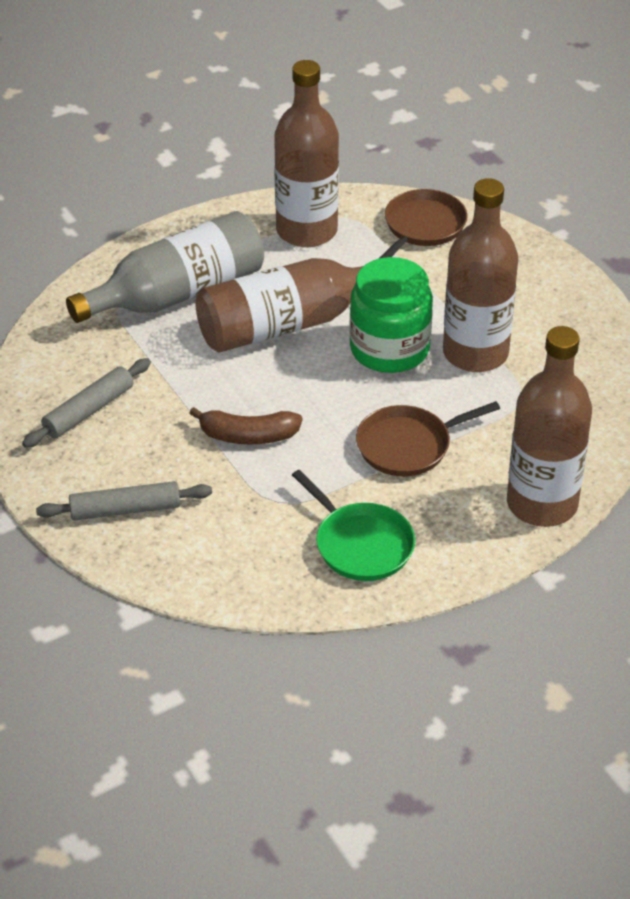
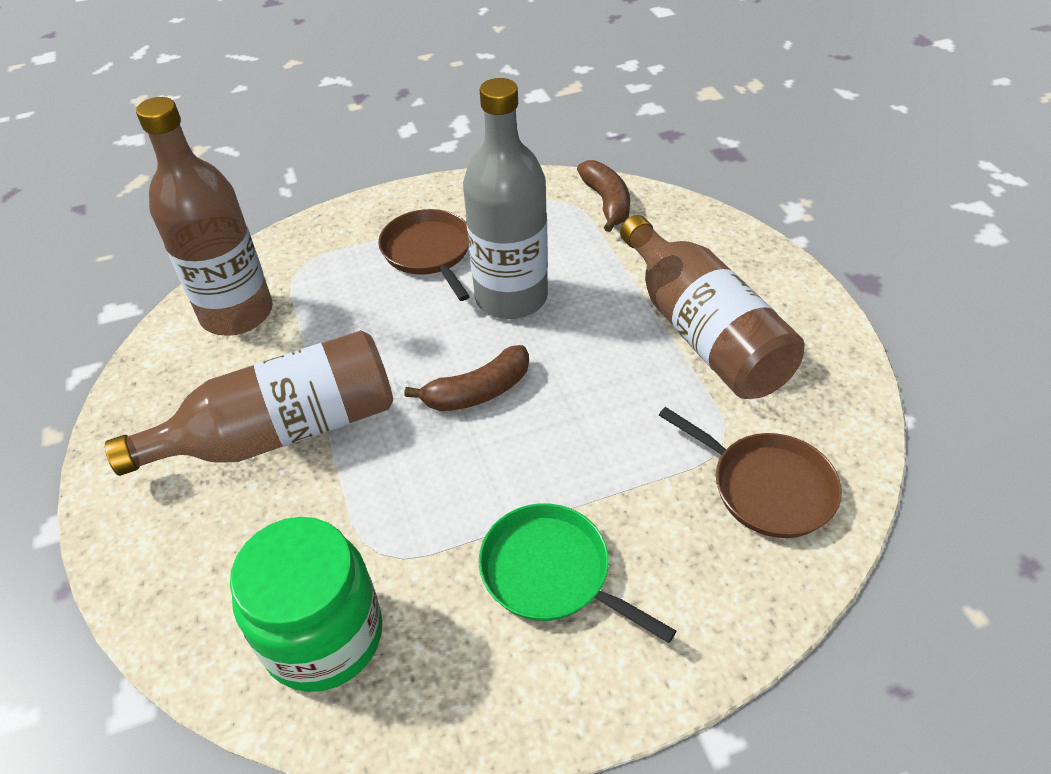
brown banana: 1 -> 2
brown bottle: 4 -> 3
grey rolling pin: 2 -> 0

